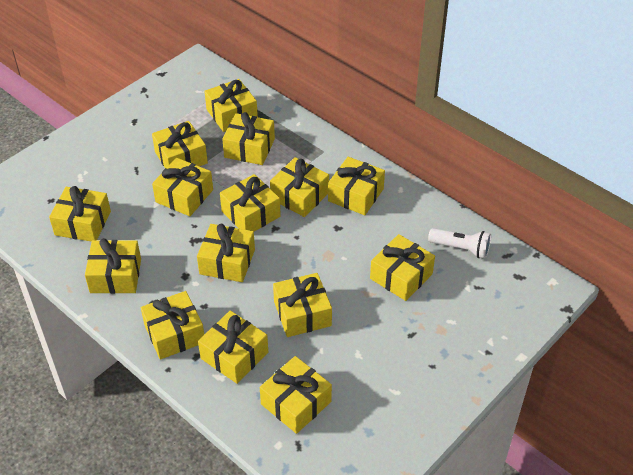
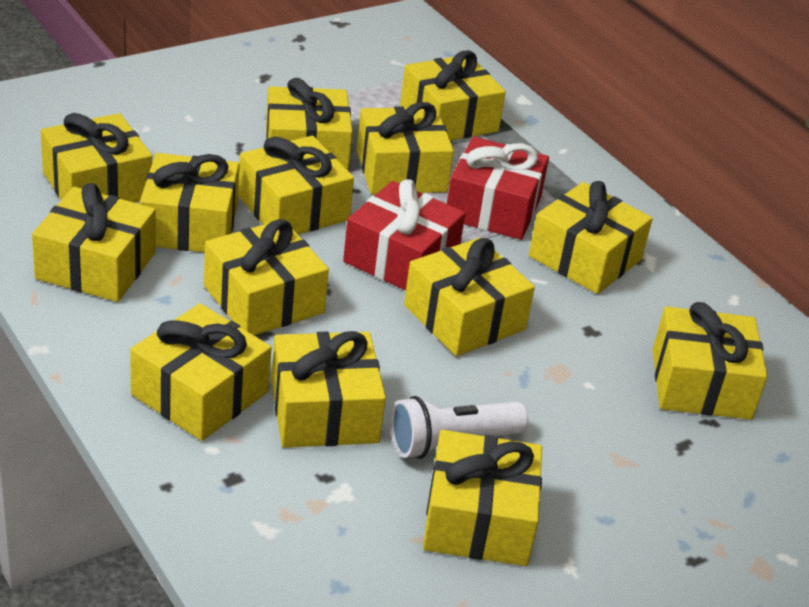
red gift: 0 -> 2
yellow gift: 15 -> 14

